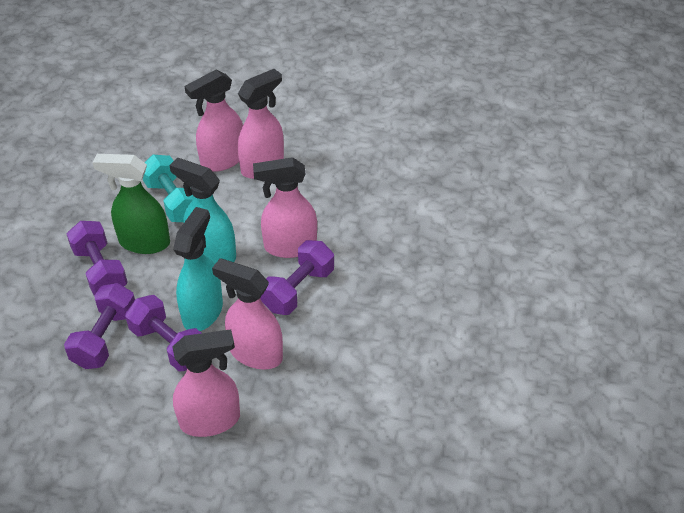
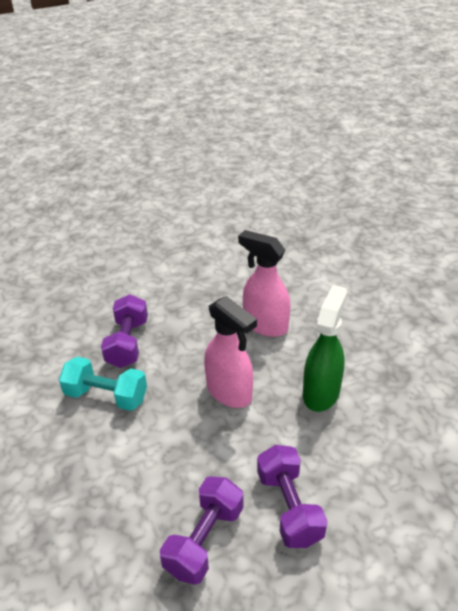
pink spray bottle: 5 -> 2
purple dumbbell: 4 -> 3
turquoise spray bottle: 2 -> 0

